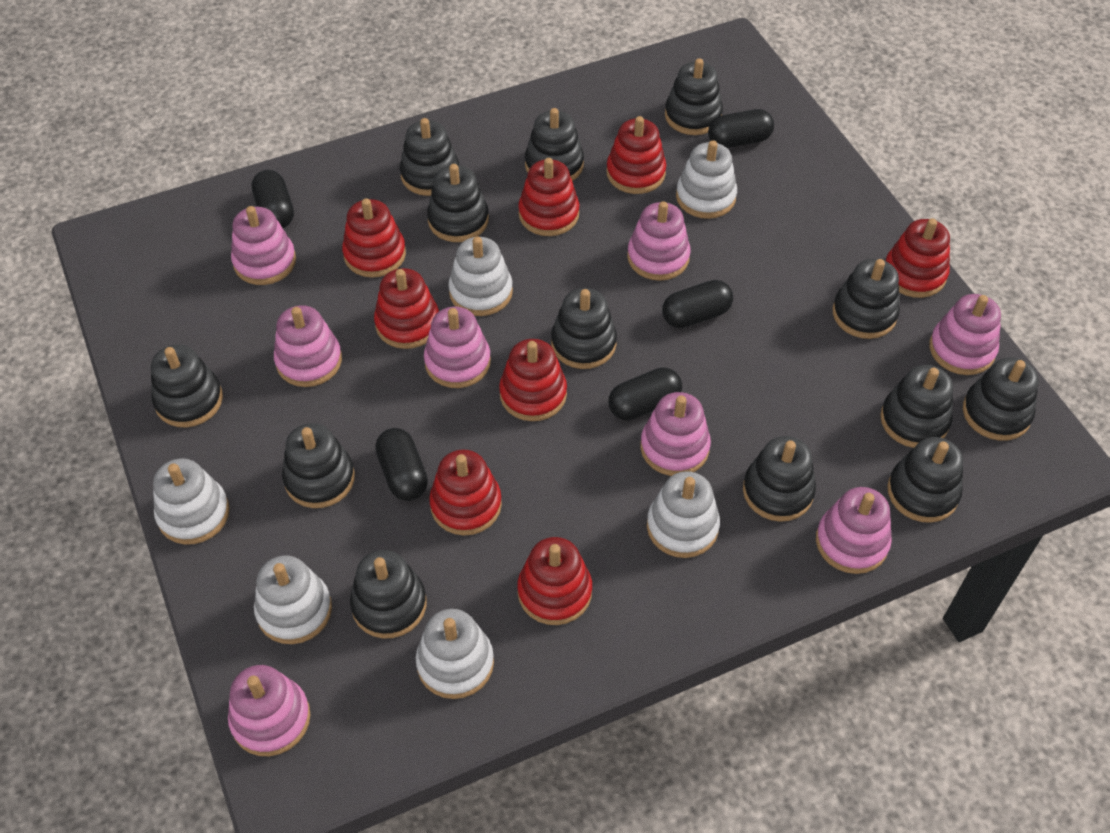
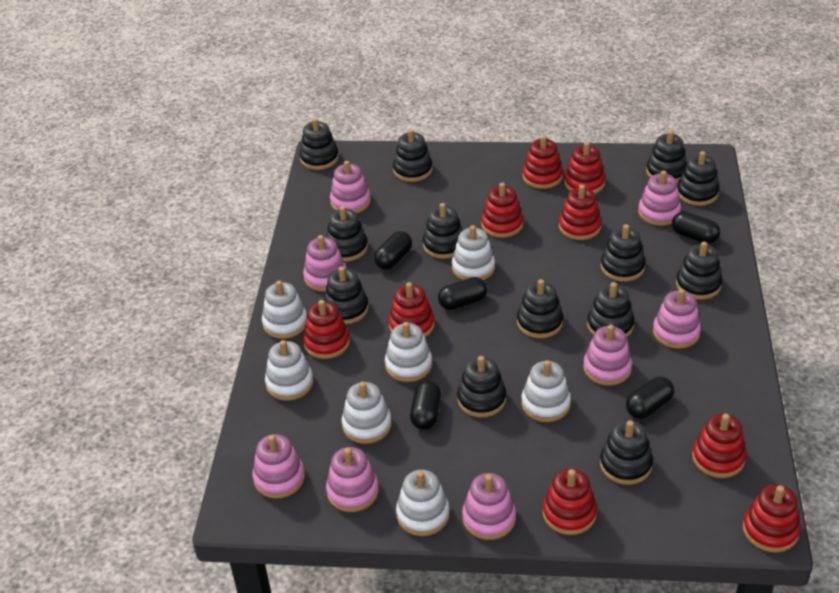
red stacking toy: 8 -> 9
white stacking toy: 6 -> 7

